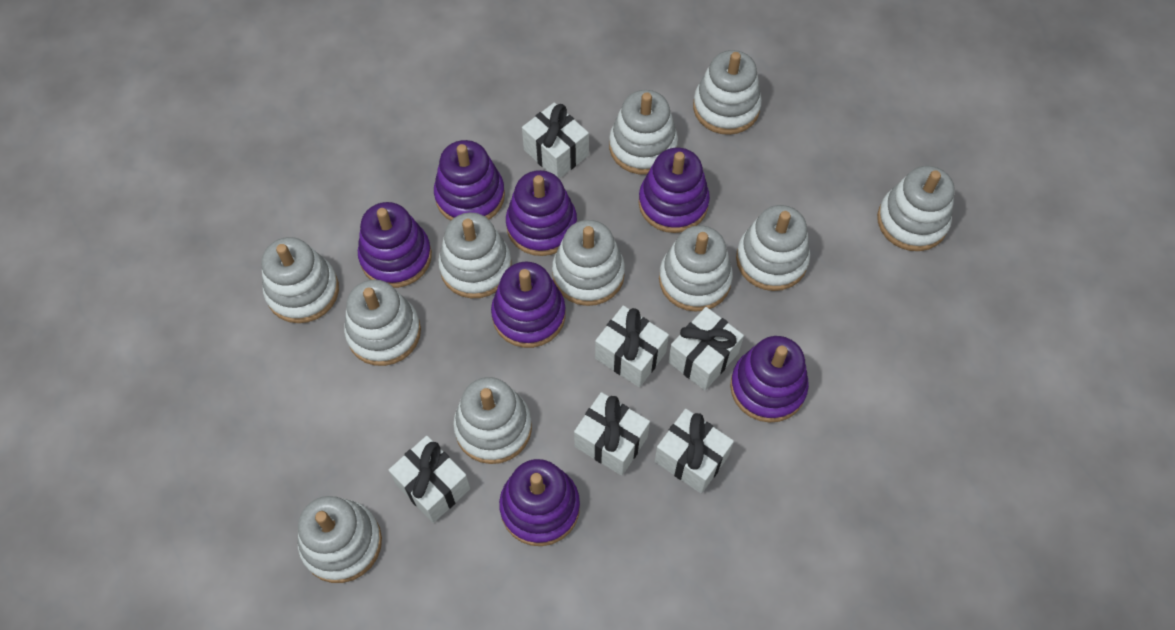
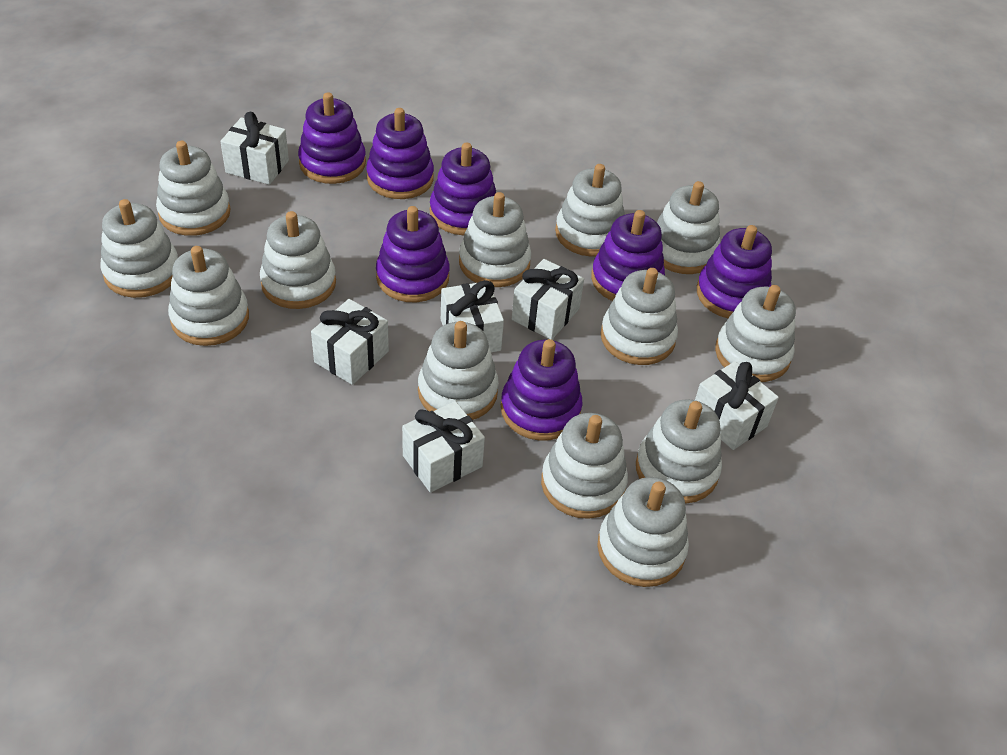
white stacking toy: 11 -> 13

